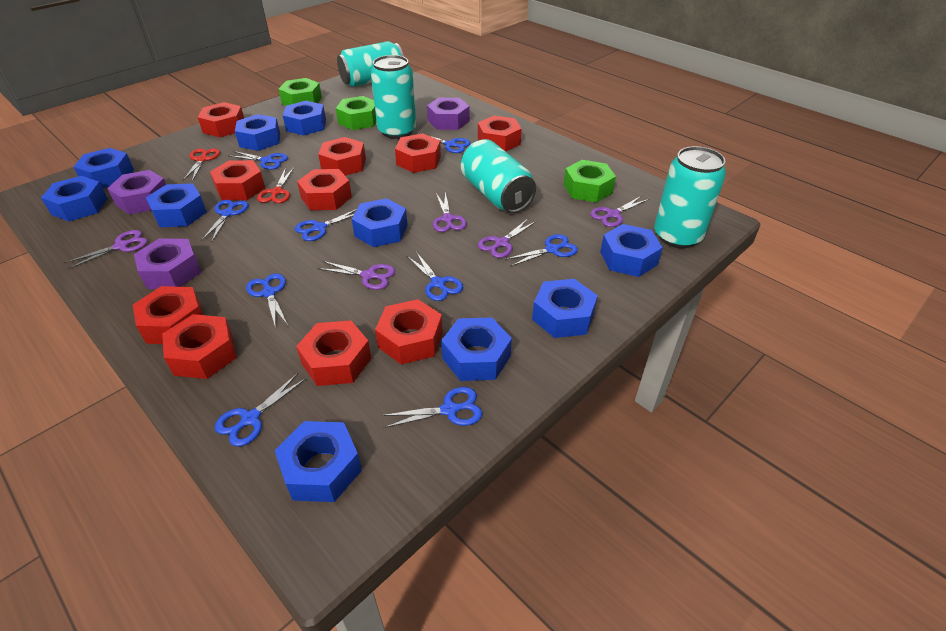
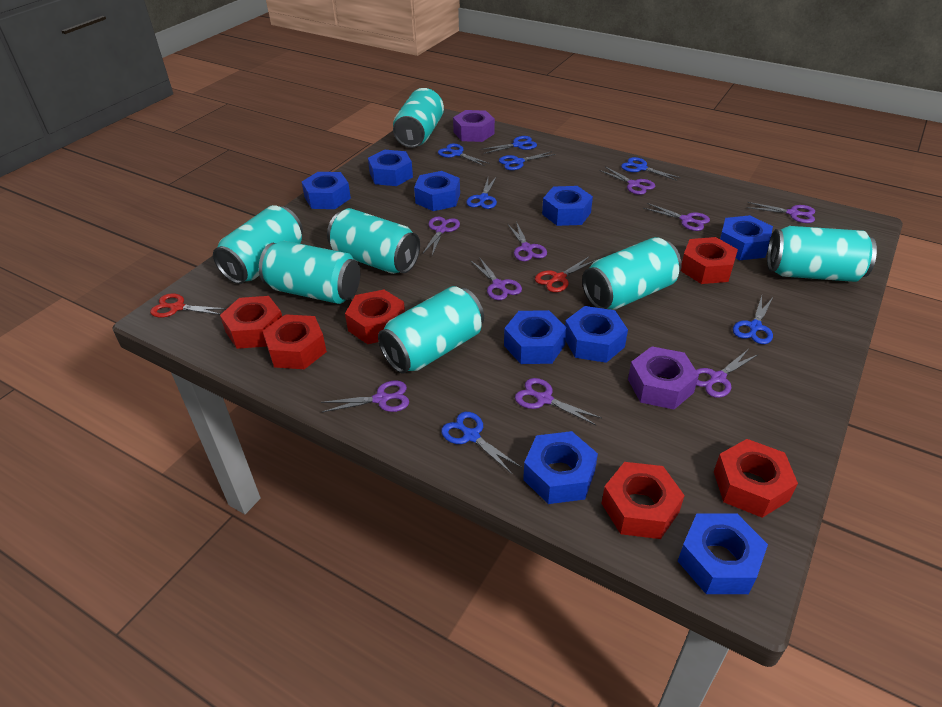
blue nut: 10 -> 9
blue scissors: 9 -> 7
green nut: 3 -> 0
purple nut: 3 -> 2
purple scissors: 5 -> 9
red nut: 10 -> 6
turquoise can: 4 -> 7

